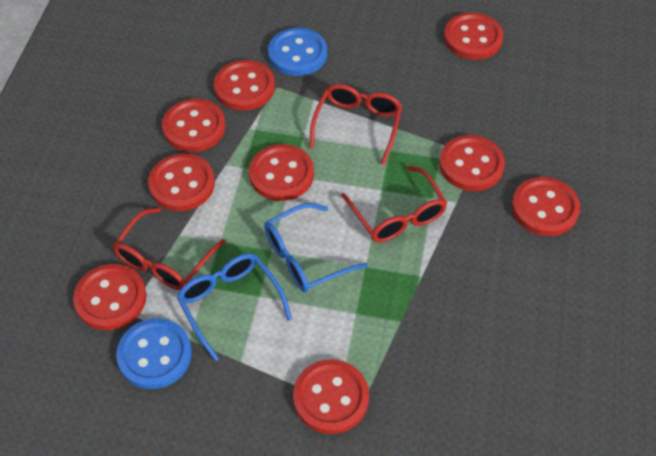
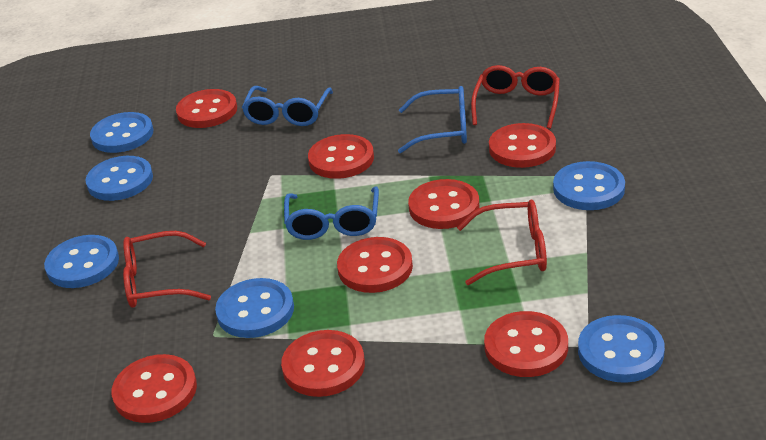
blue button: 2 -> 6
blue glasses: 2 -> 3
red button: 9 -> 8

